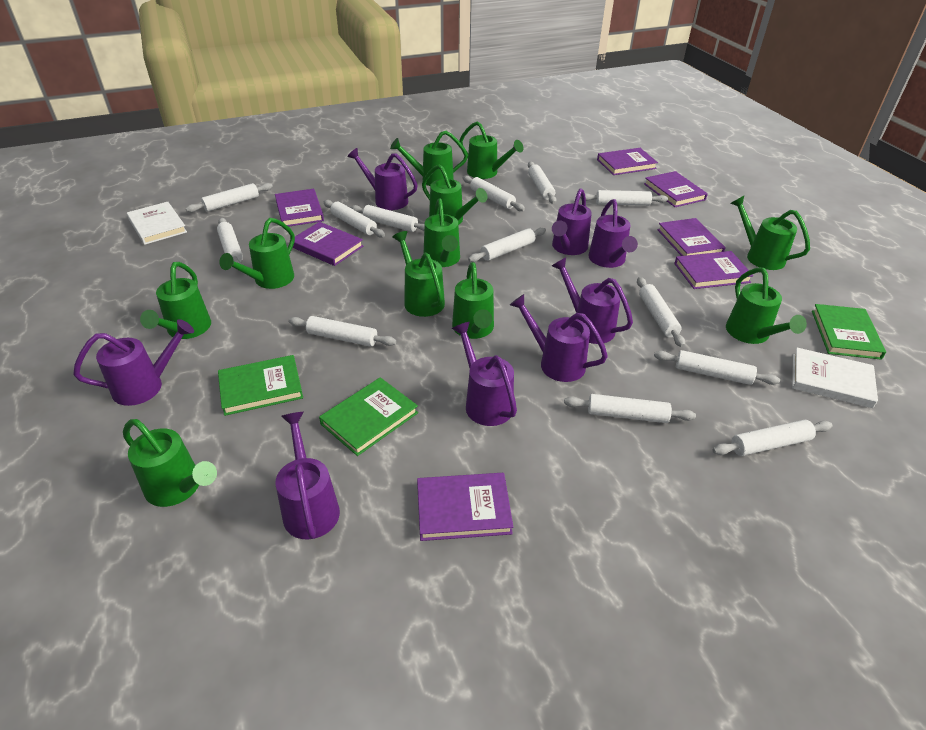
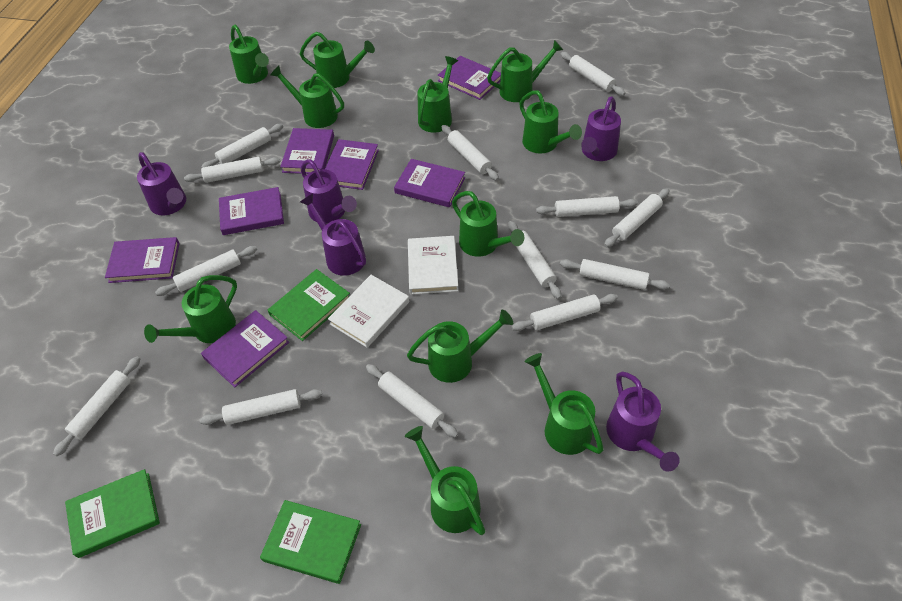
purple watering can: 8 -> 5

